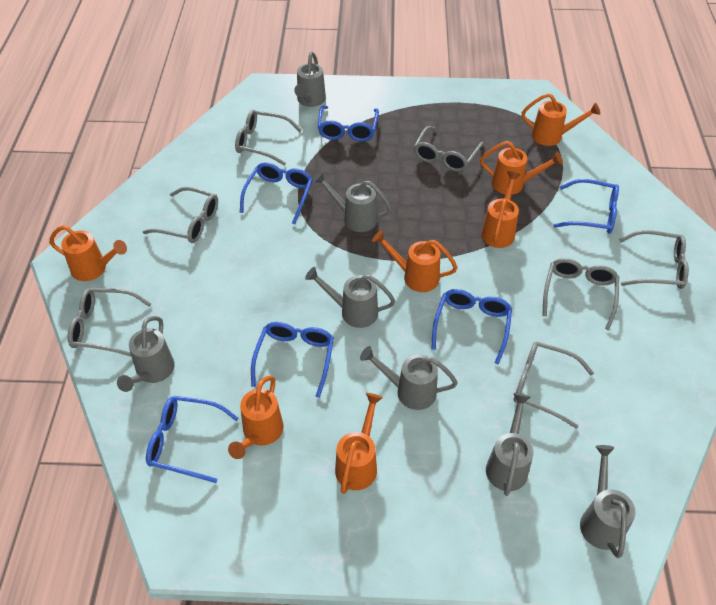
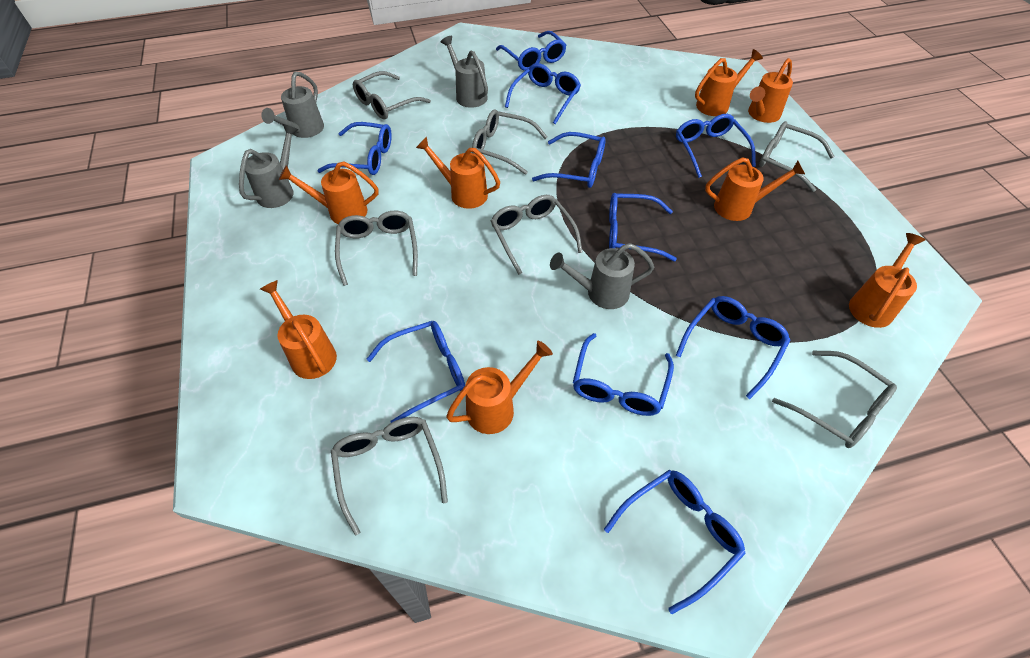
blue glasses: 6 -> 10
grey watering can: 7 -> 4
orange watering can: 7 -> 8

